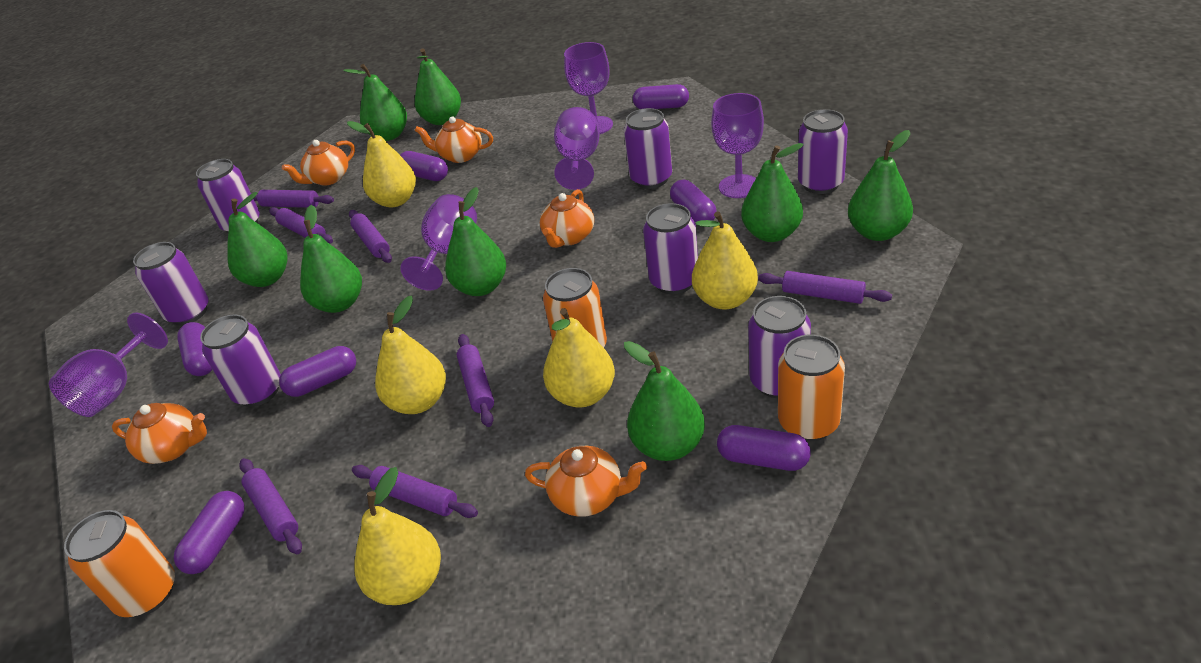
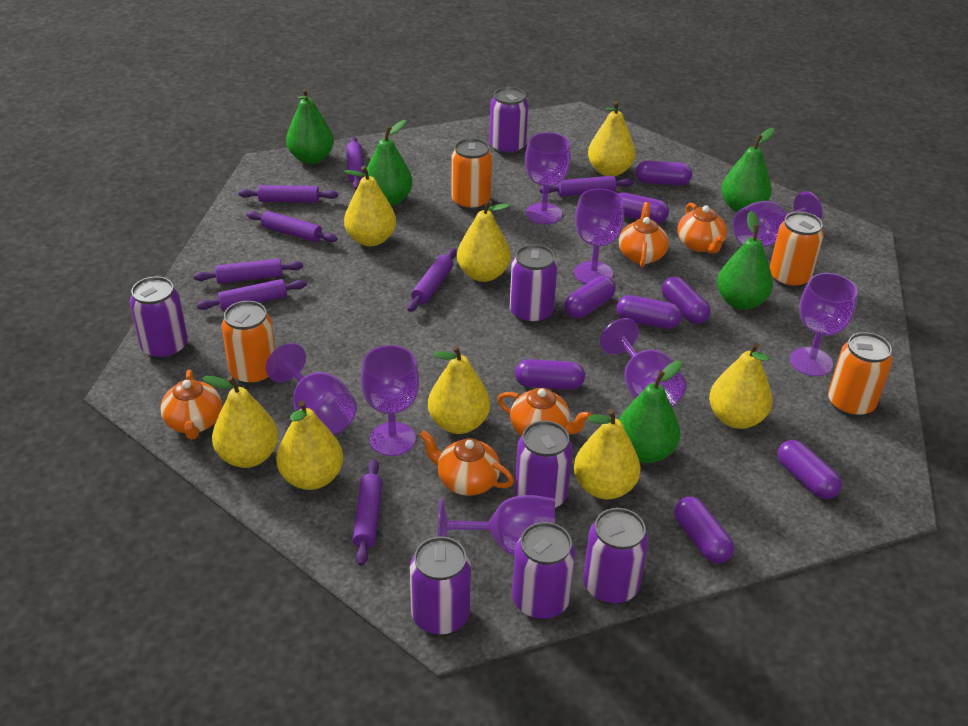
green pear: 8 -> 5
orange can: 3 -> 4
purple capsule: 7 -> 8
purple goblet: 5 -> 8
purple rolling pin: 7 -> 8
yellow pear: 5 -> 8

